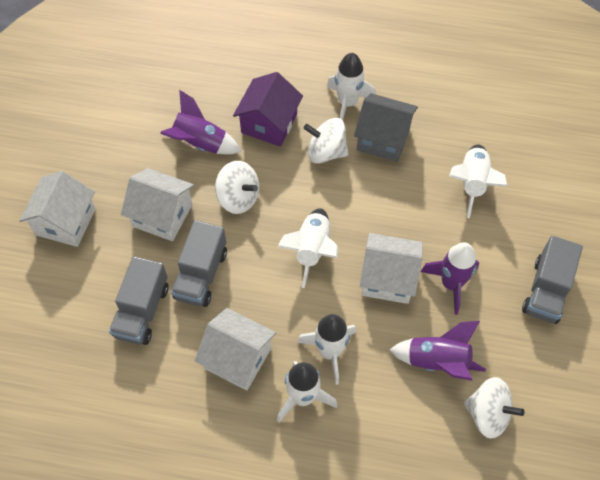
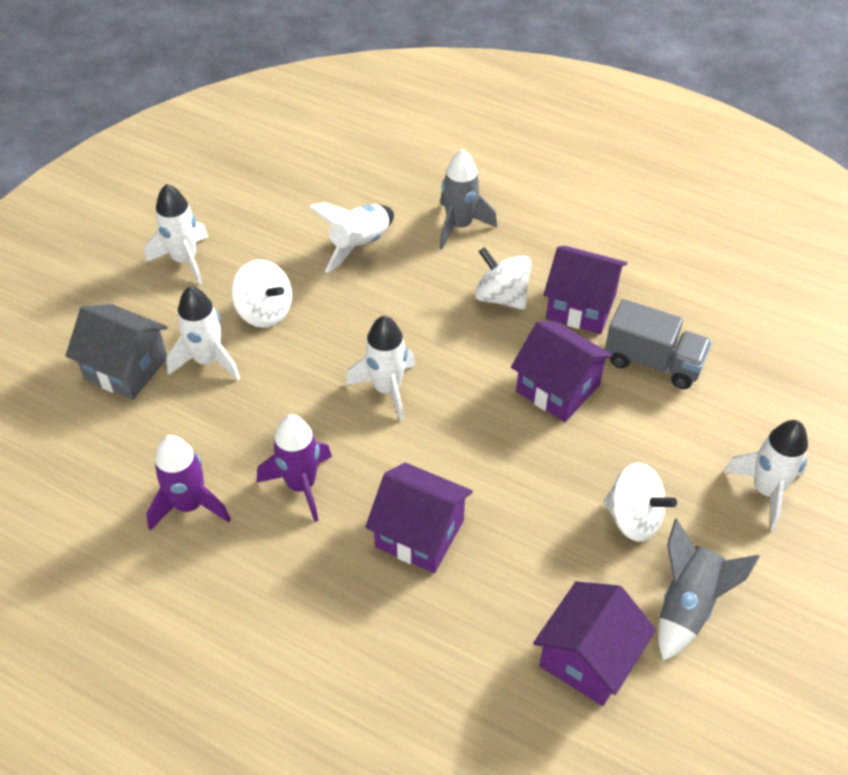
grey rocket: 0 -> 2
grey truck: 3 -> 1
purple house: 1 -> 4
purple rocket: 3 -> 2
white house: 4 -> 0

